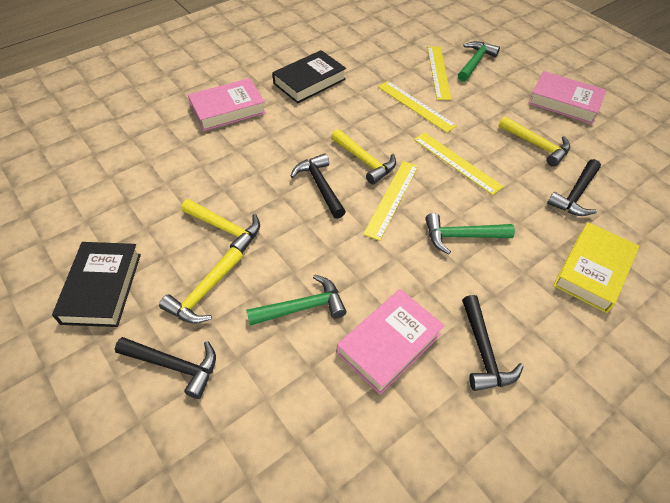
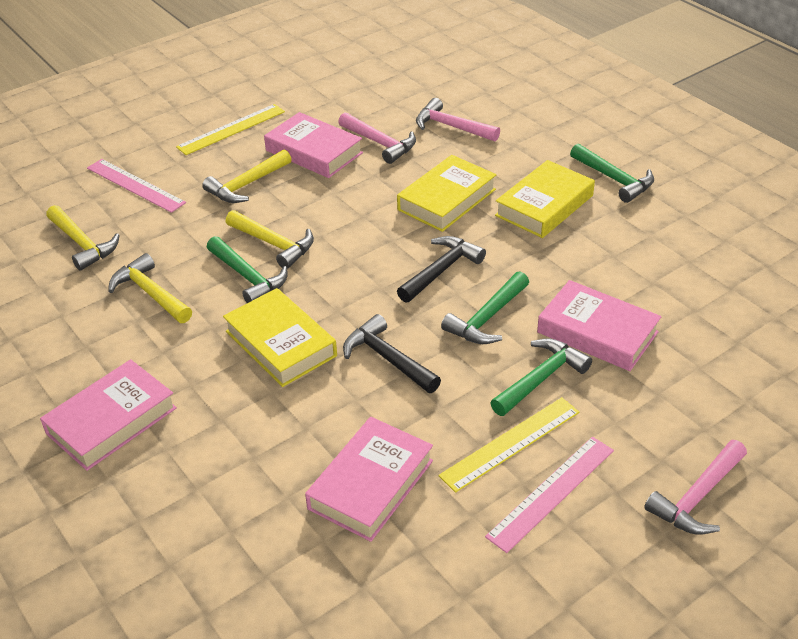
black book: 2 -> 0
black hammer: 4 -> 2
green hammer: 3 -> 4
pink book: 3 -> 4
pink hammer: 0 -> 3
pink ruler: 0 -> 2
yellow book: 1 -> 3
yellow ruler: 4 -> 2

